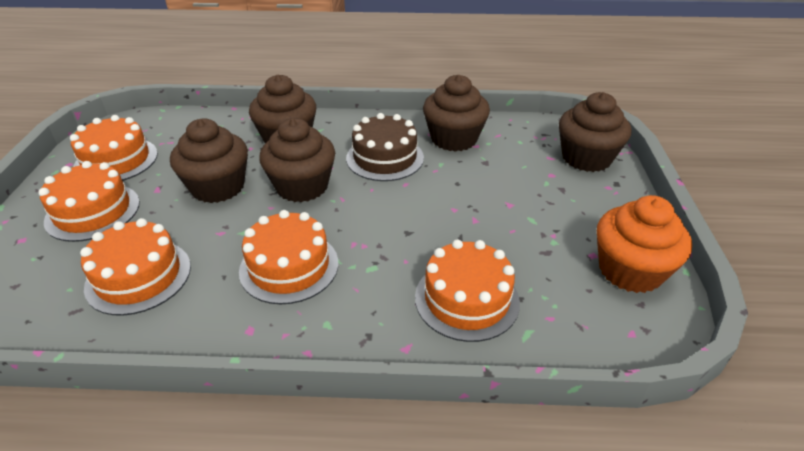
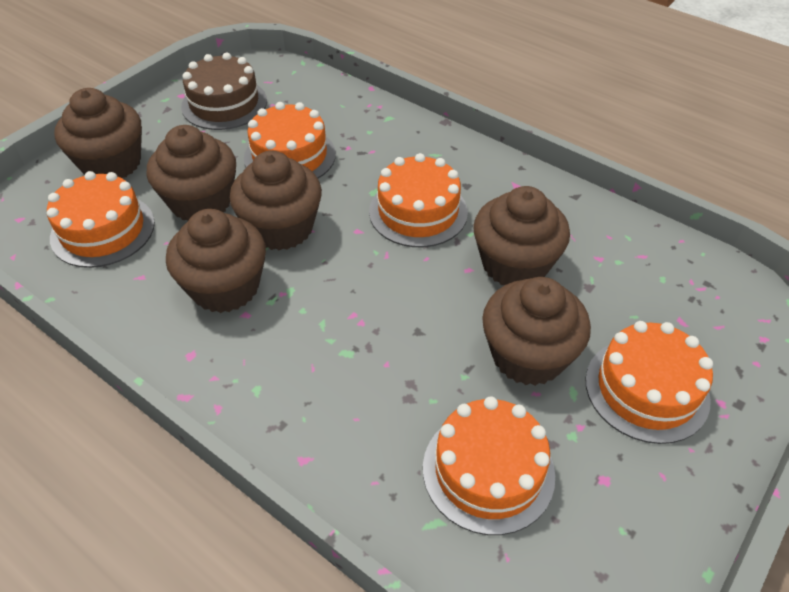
brown cupcake: 5 -> 6
orange cupcake: 1 -> 0

